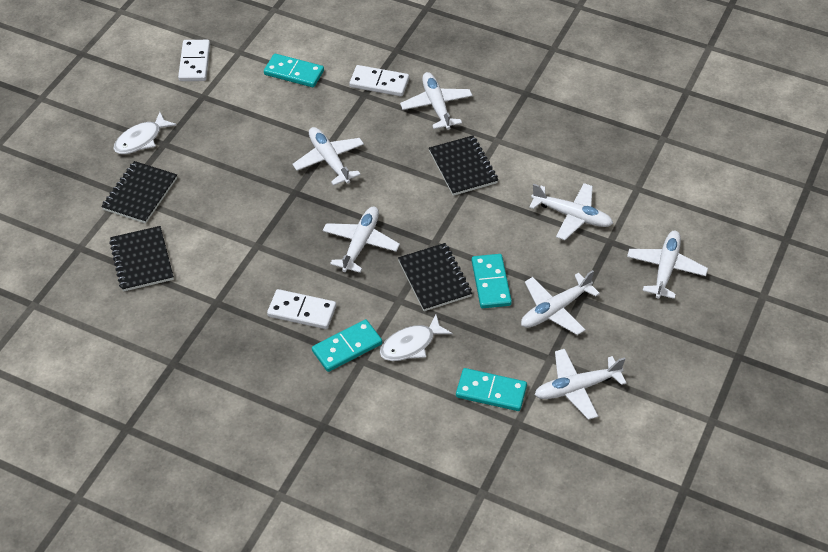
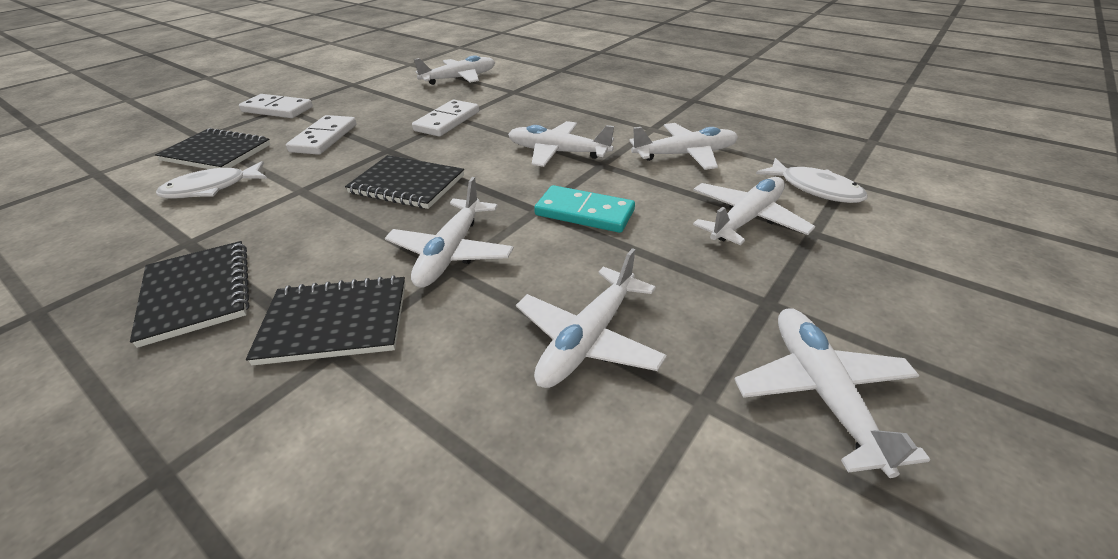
turquoise domino: 4 -> 1

